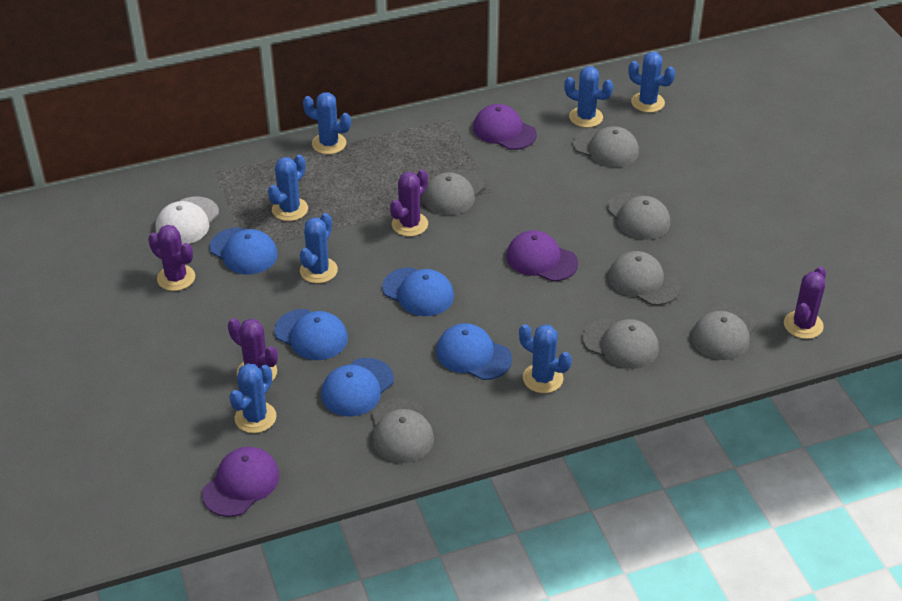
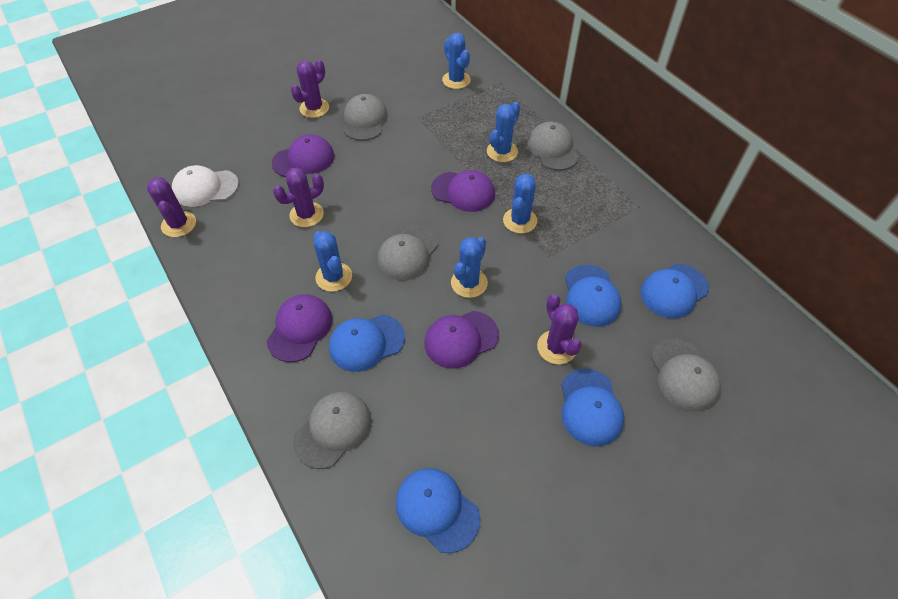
blue cactus: 7 -> 5
grey cap: 7 -> 5
purple cap: 3 -> 4

